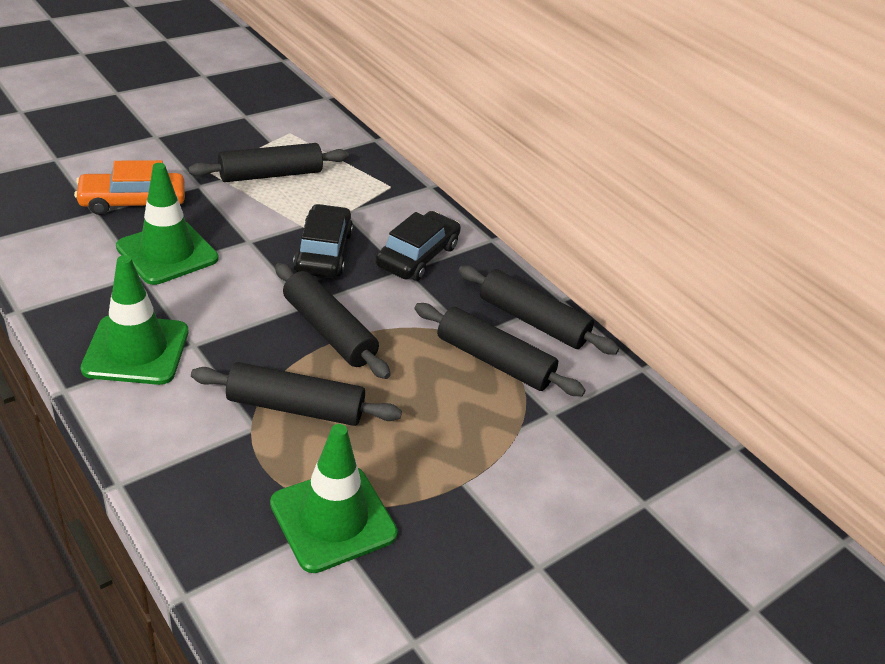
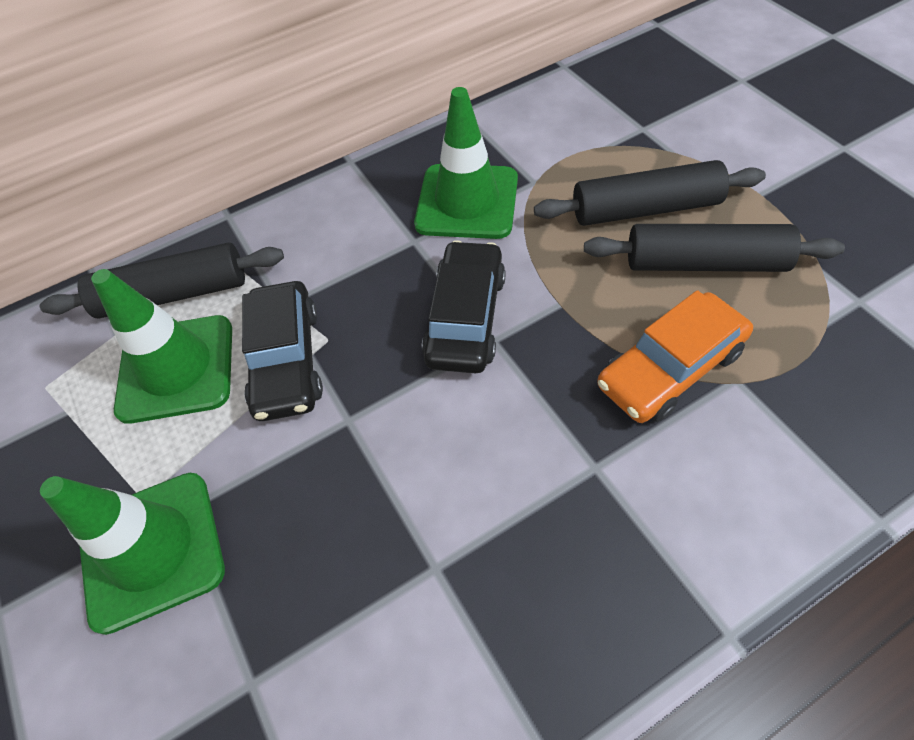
black rolling pin: 5 -> 3

